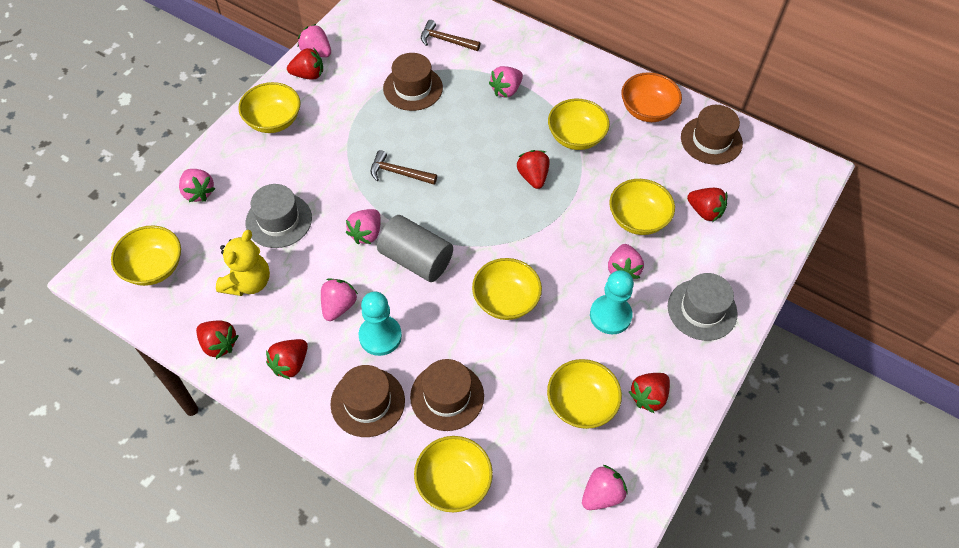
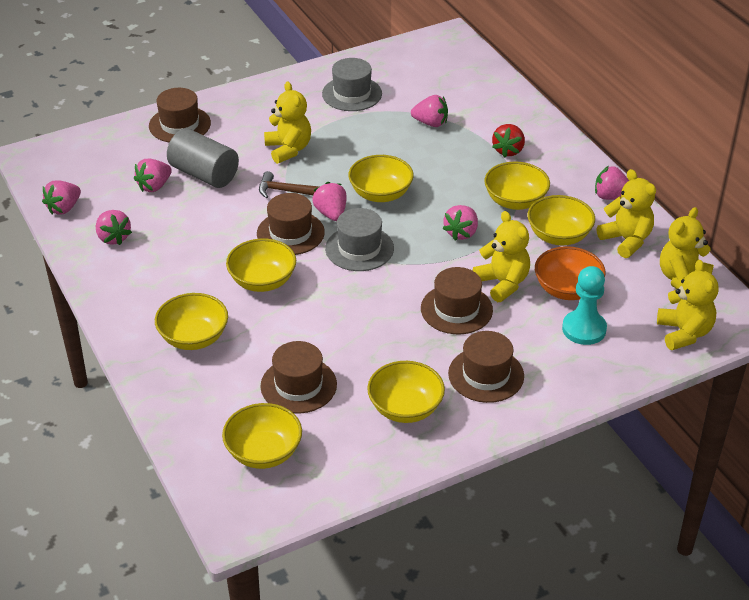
brown hammer: 2 -> 1
brown hat: 4 -> 5
red strawberry: 6 -> 1
turquoise pawn: 2 -> 1
yellow teddy bear: 1 -> 5

